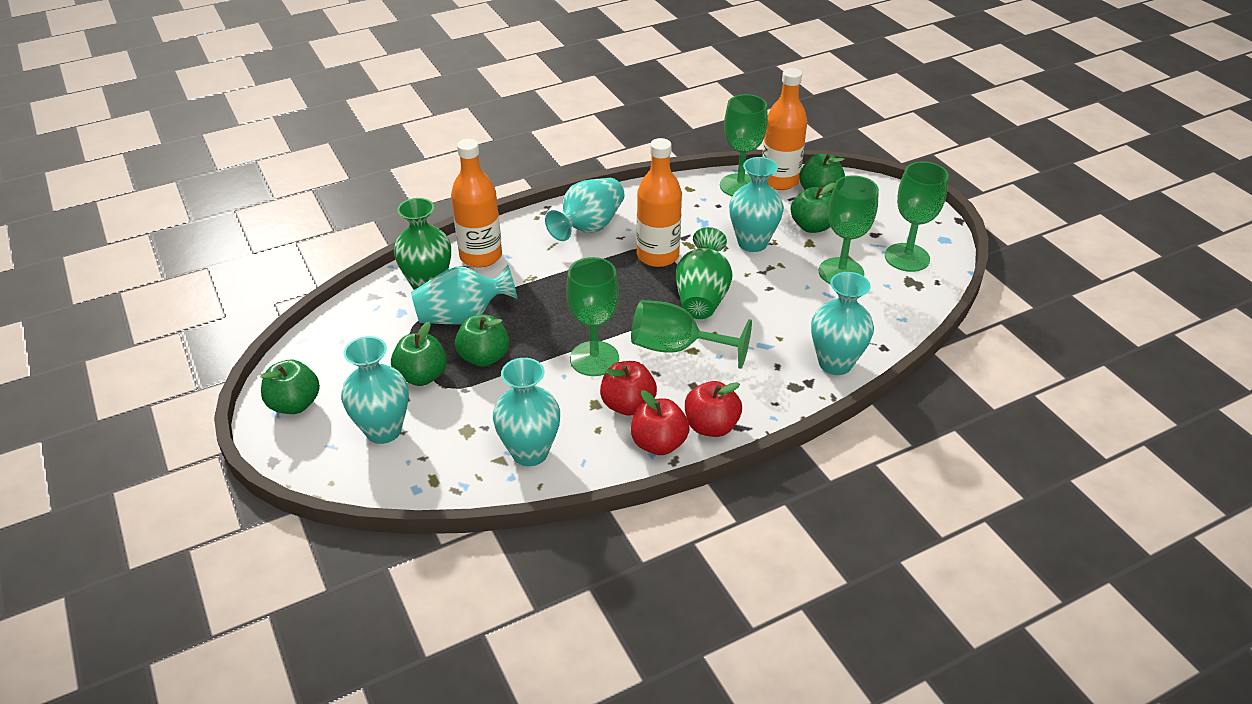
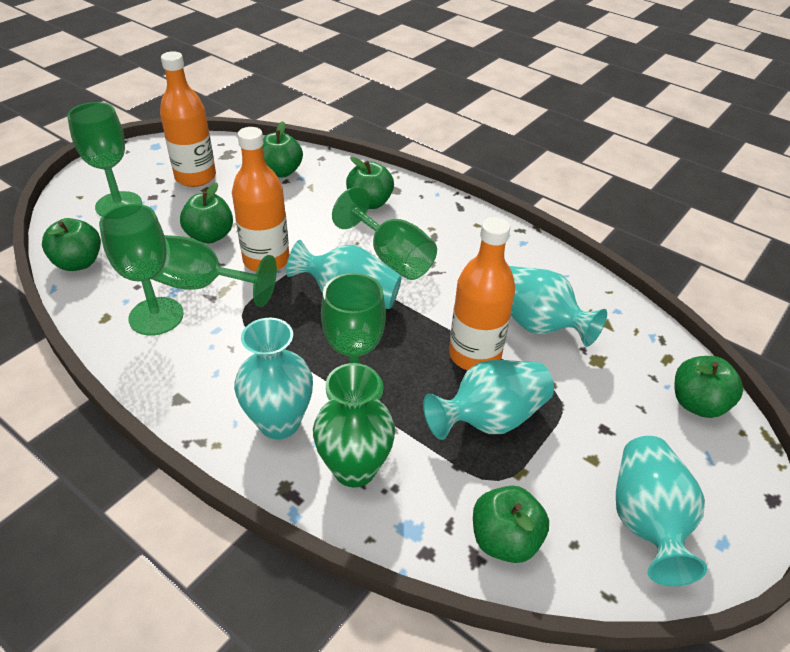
green apple: 5 -> 6
green vase: 2 -> 1
red apple: 3 -> 0
turquoise vase: 6 -> 5

